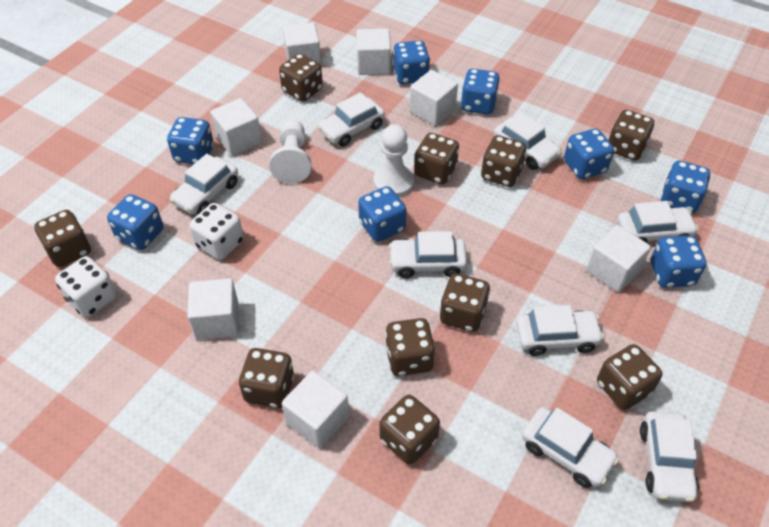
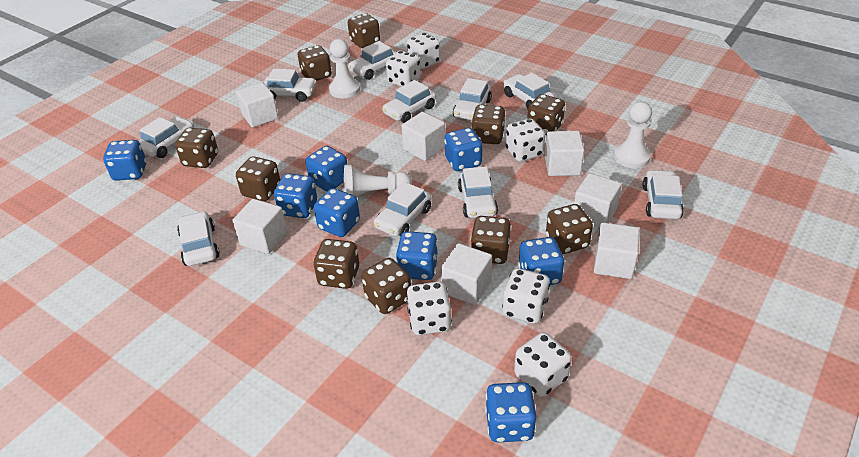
white car: 8 -> 10
white dice: 2 -> 6
white pawn: 2 -> 3

